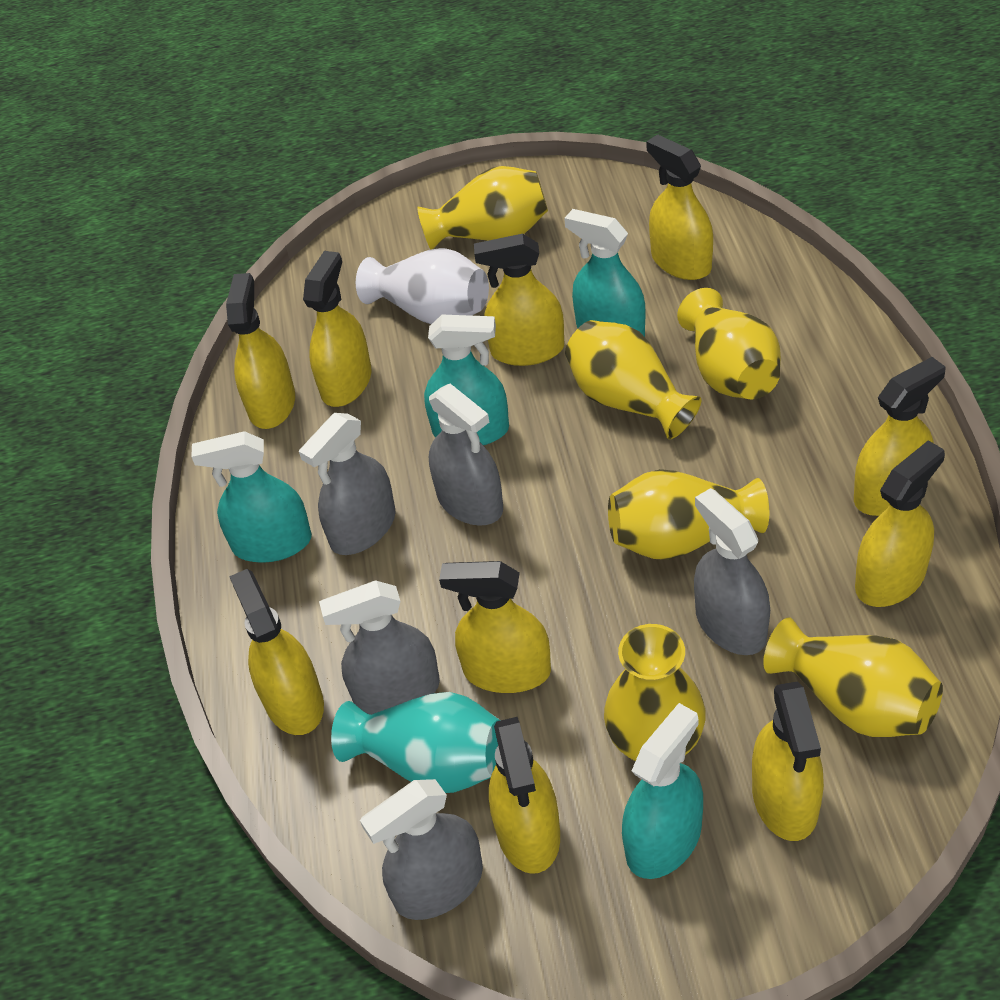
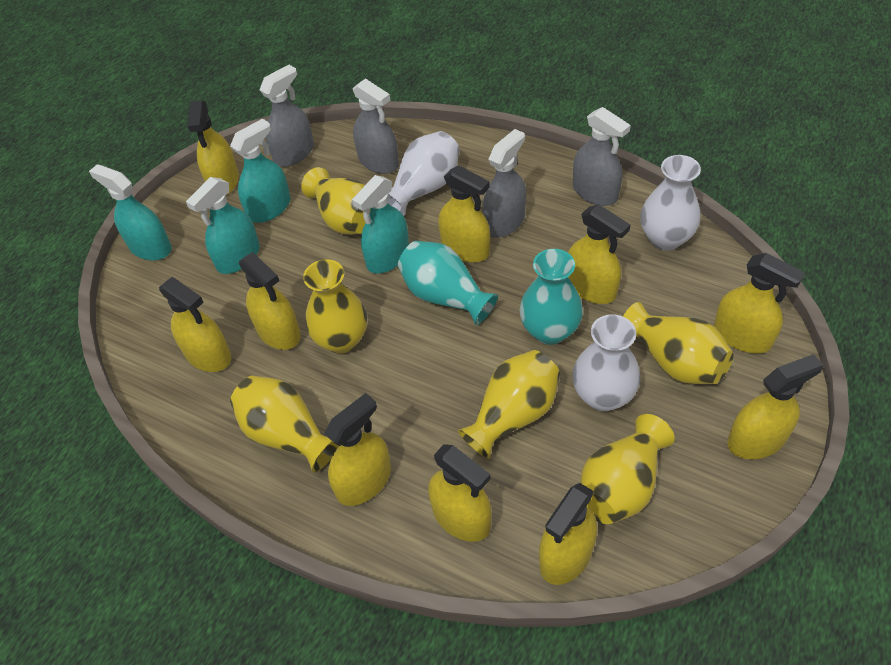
grey spray bottle: 5 -> 4
turquoise vase: 1 -> 2
white vase: 1 -> 3

